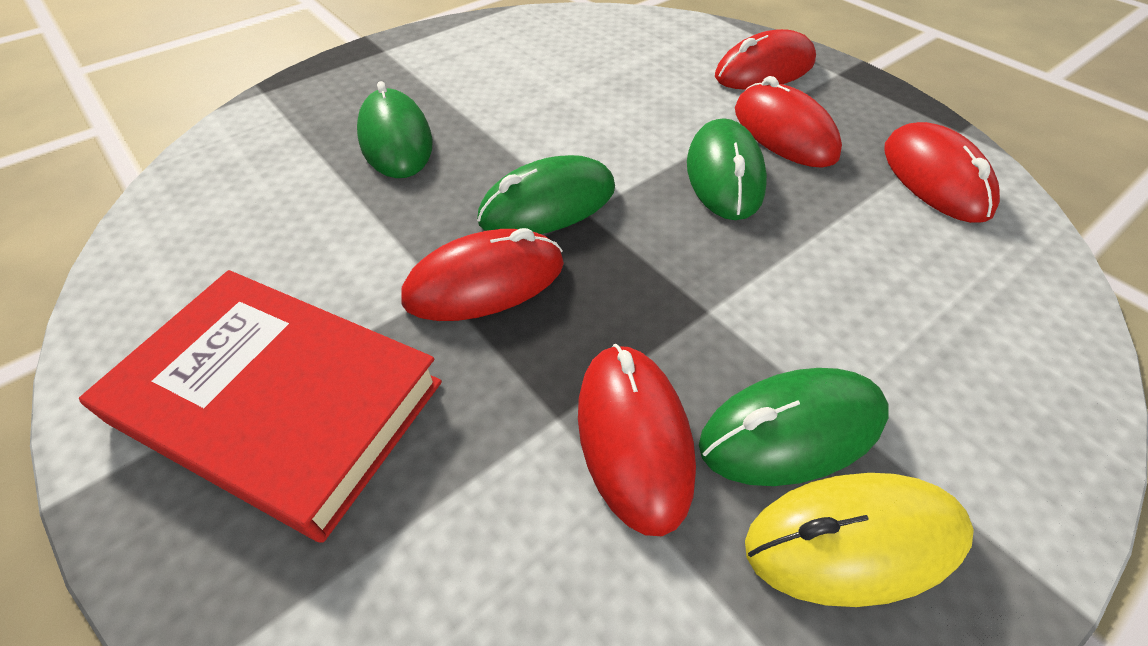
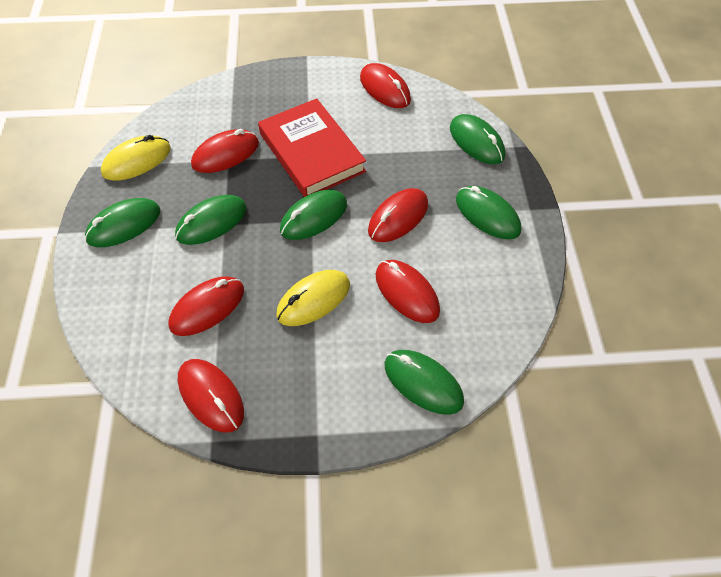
green mouse: 4 -> 6
red mouse: 5 -> 6
yellow mouse: 1 -> 2

